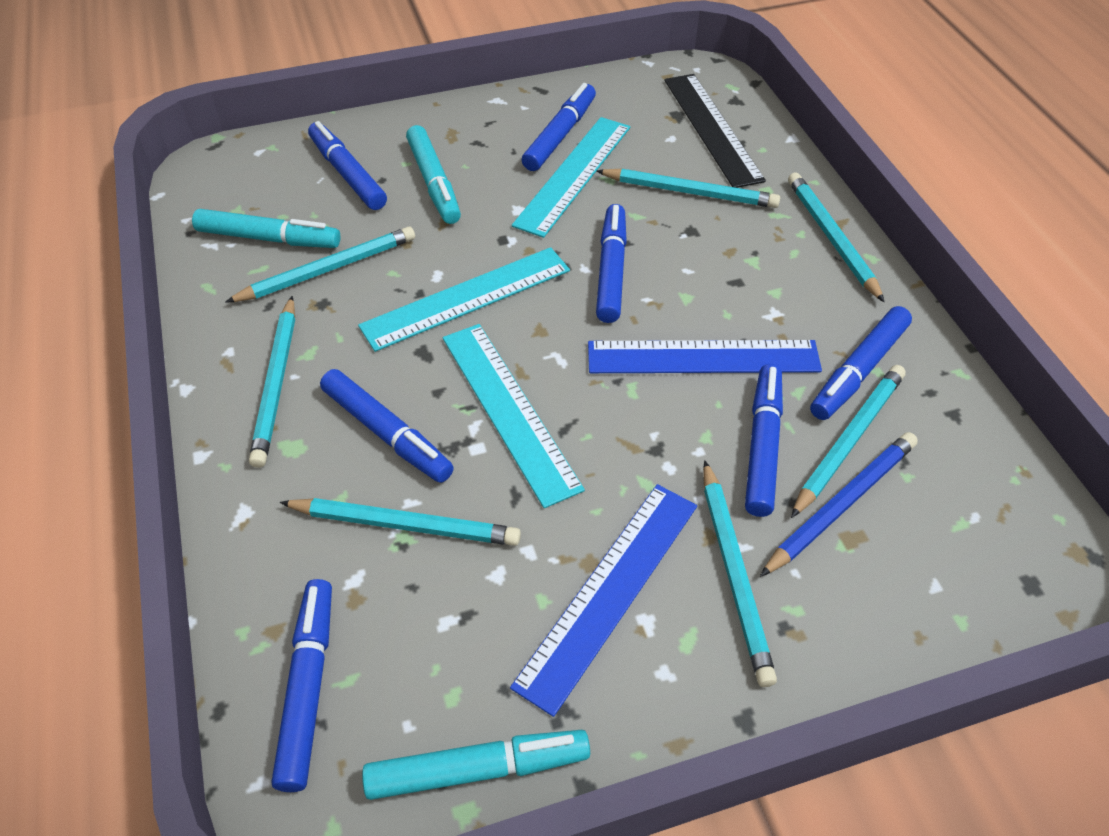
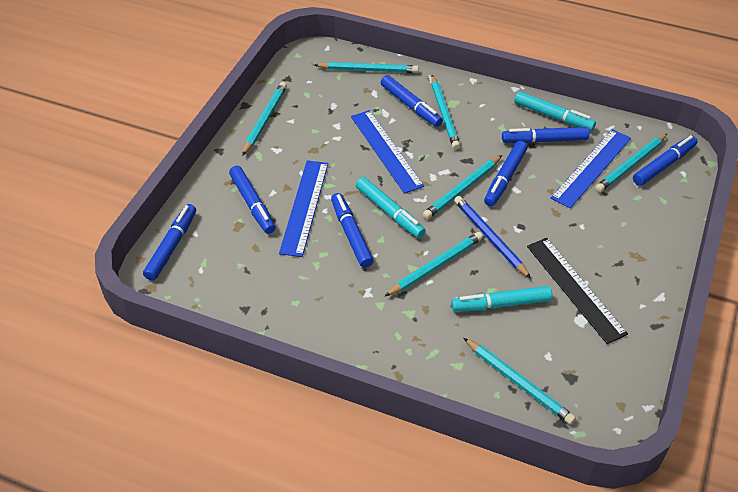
blue ruler: 2 -> 3
turquoise ruler: 3 -> 0

